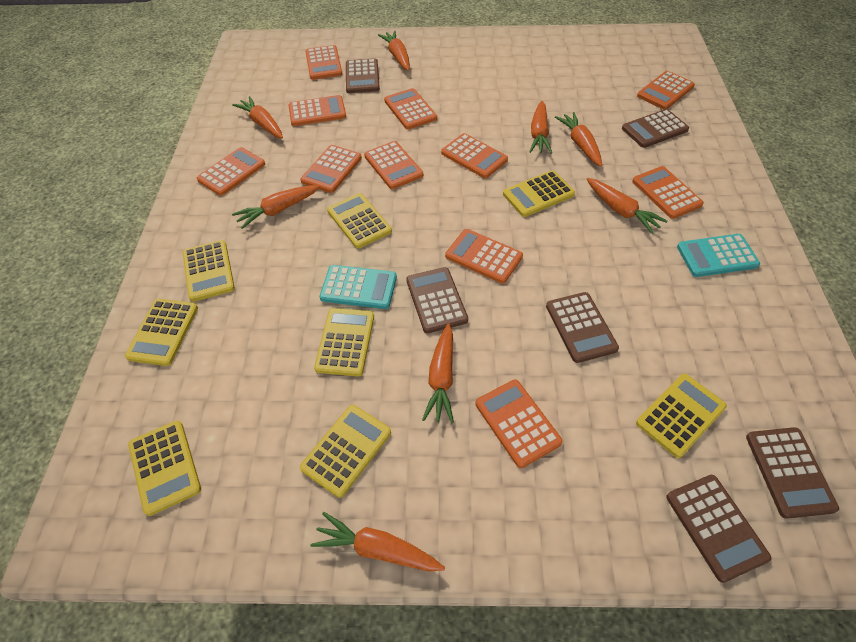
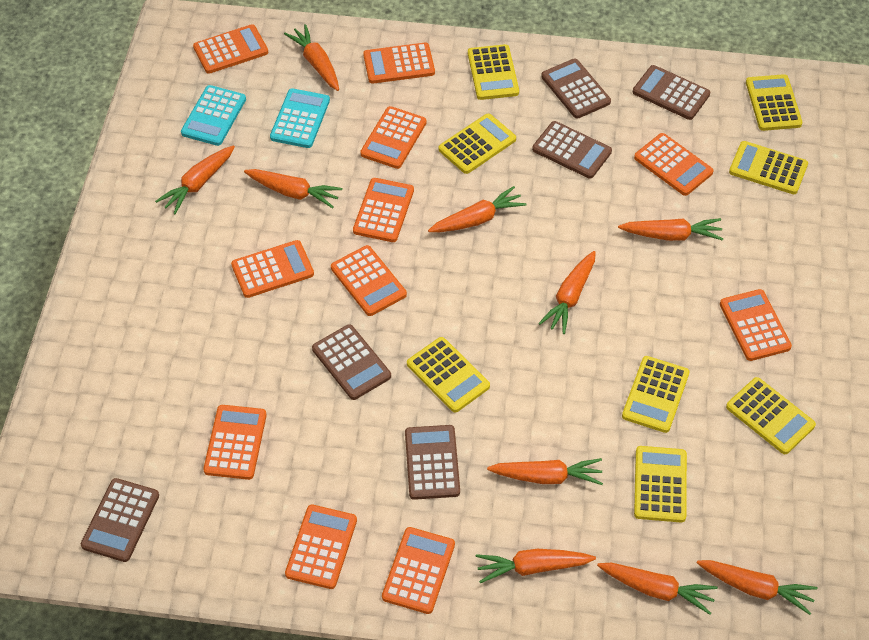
orange carrot: 8 -> 10

